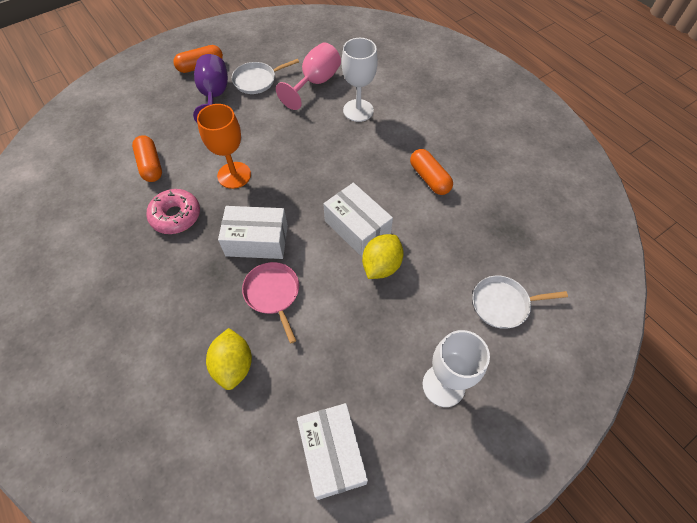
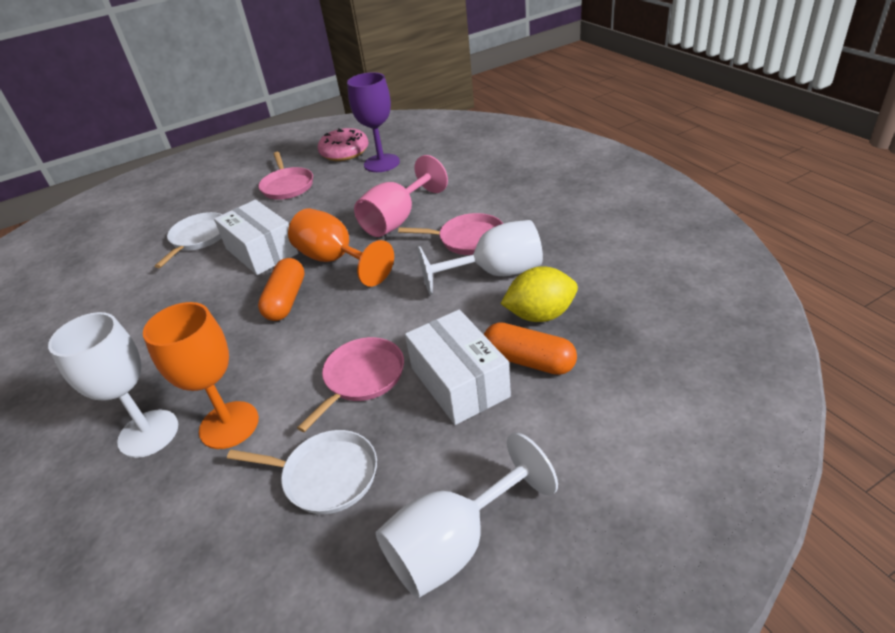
orange capsule: 3 -> 2
orange goblet: 1 -> 2
pink pan: 1 -> 3
white box: 3 -> 2
white goblet: 2 -> 3
yellow lemon: 2 -> 1

